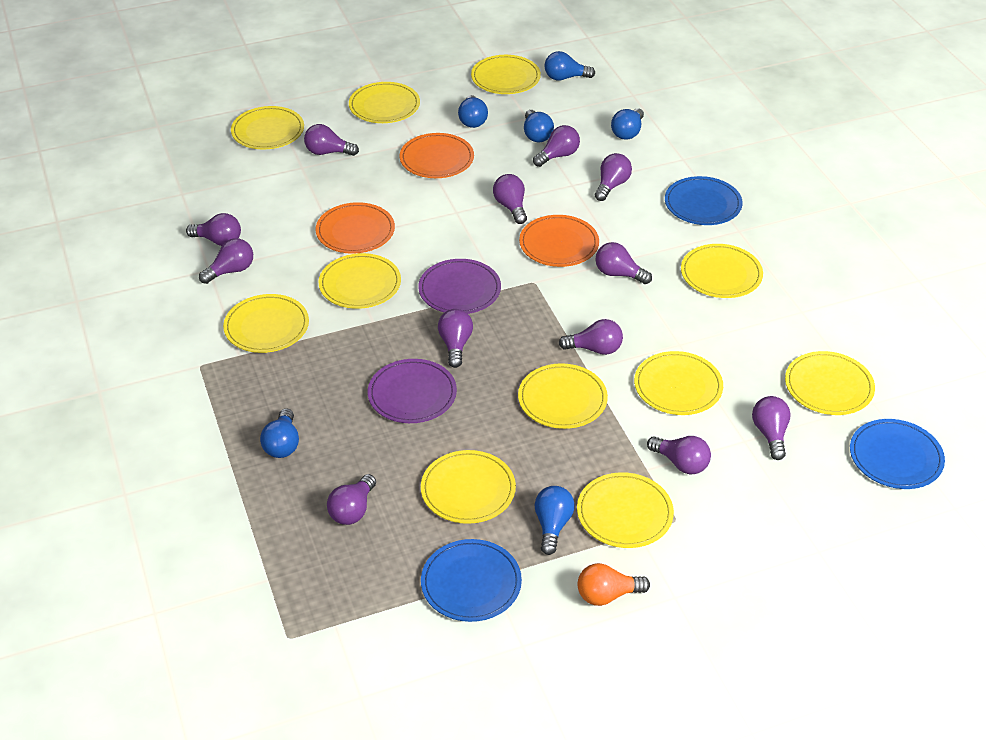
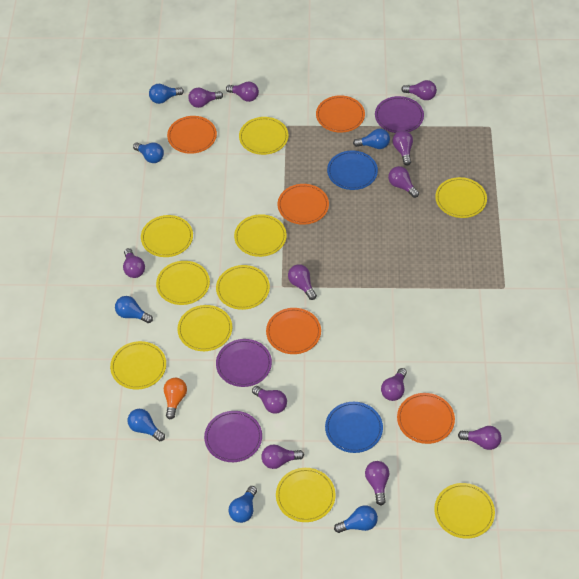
blue light bulb: 6 -> 7
blue plate: 3 -> 2
orange plate: 3 -> 5
purple plate: 2 -> 3
yellow plate: 11 -> 10

